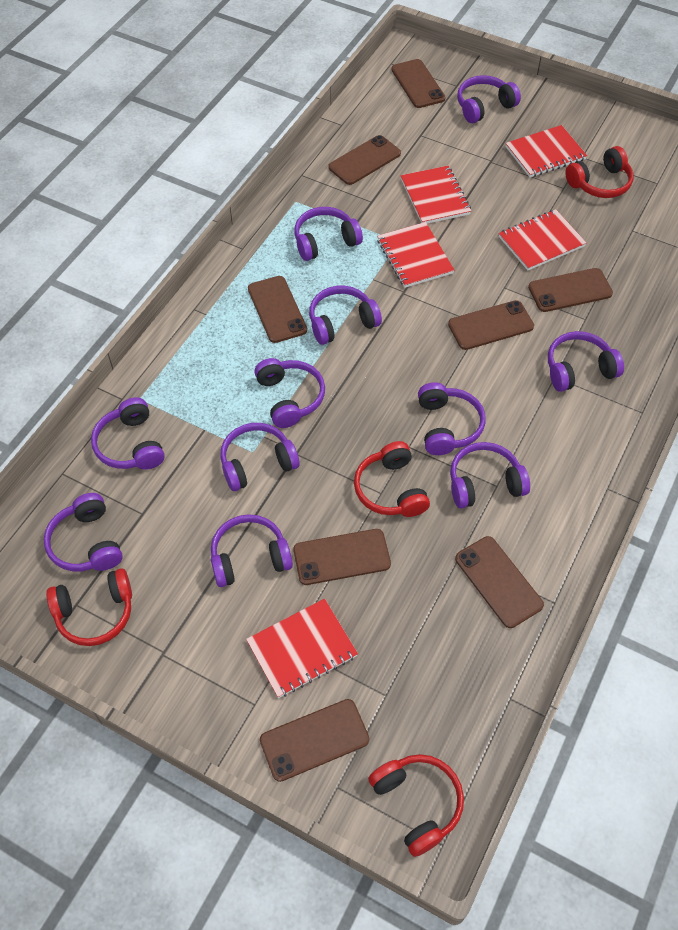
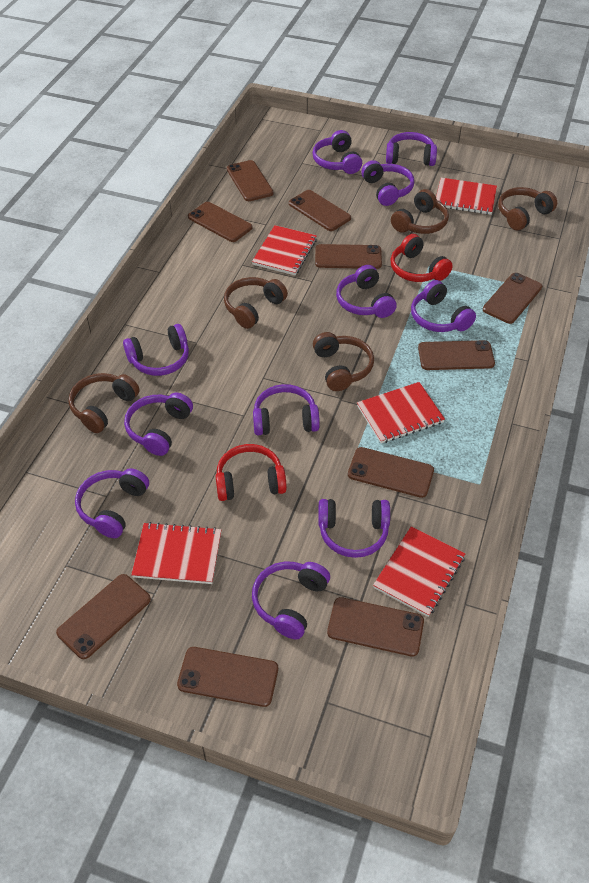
brown headphones: 0 -> 5
brown phone: 8 -> 10
red headphones: 4 -> 2

